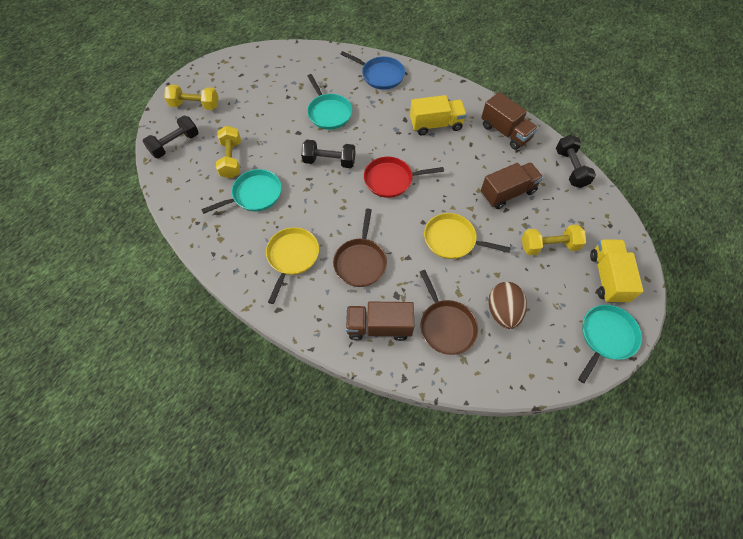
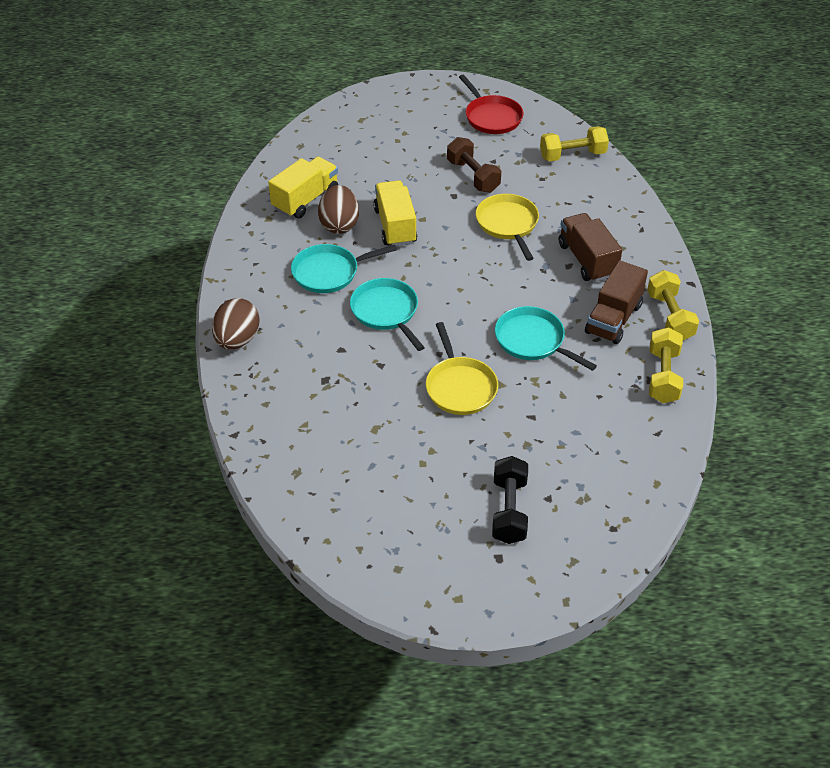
black dumbbell: 3 -> 1
blue pan: 1 -> 0
brown dumbbell: 0 -> 1
brown egg: 1 -> 2
brown pan: 2 -> 0
brown truck: 3 -> 2

